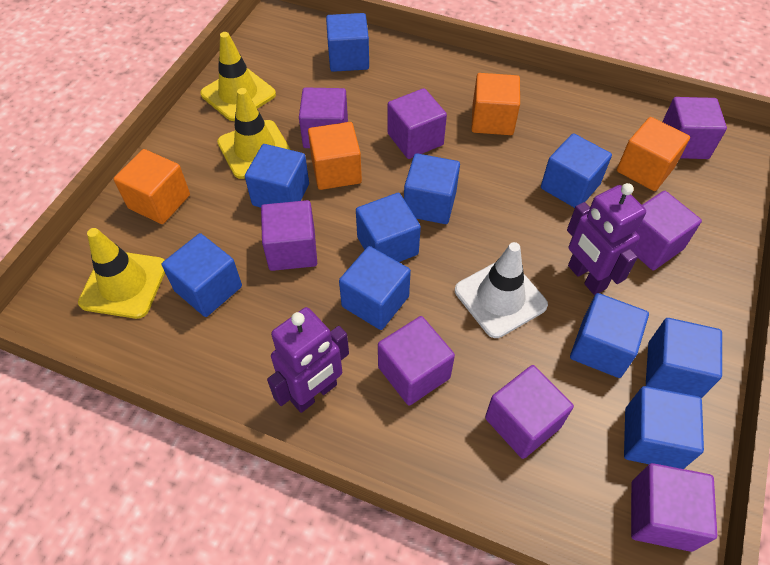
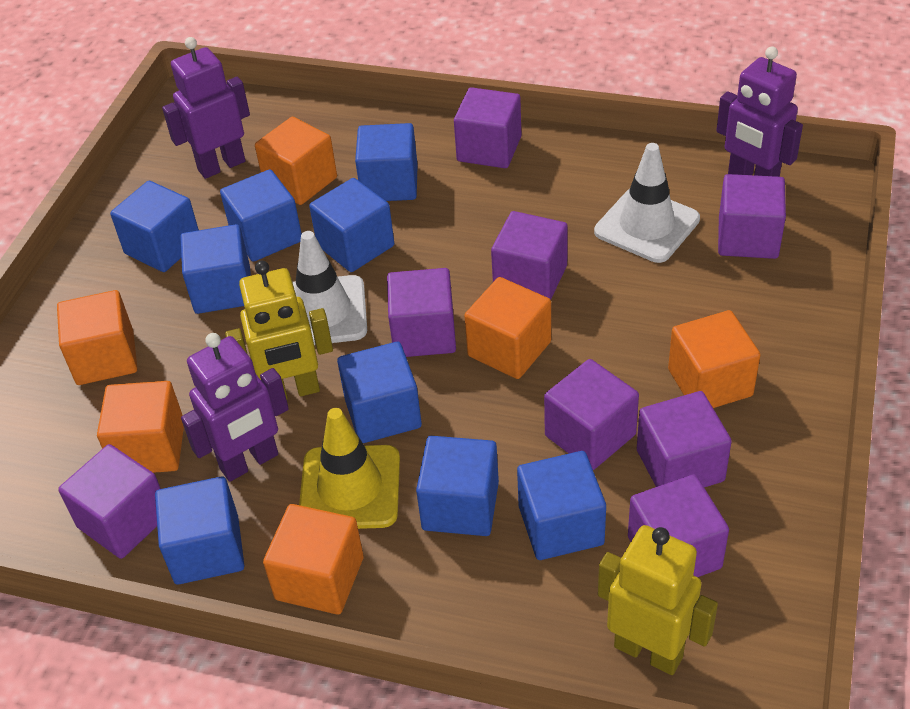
blue cube: 10 -> 9
orange cube: 4 -> 6
purple robot: 2 -> 3
white traffic cone: 1 -> 2
yellow robot: 0 -> 2
yellow traffic cone: 3 -> 1

